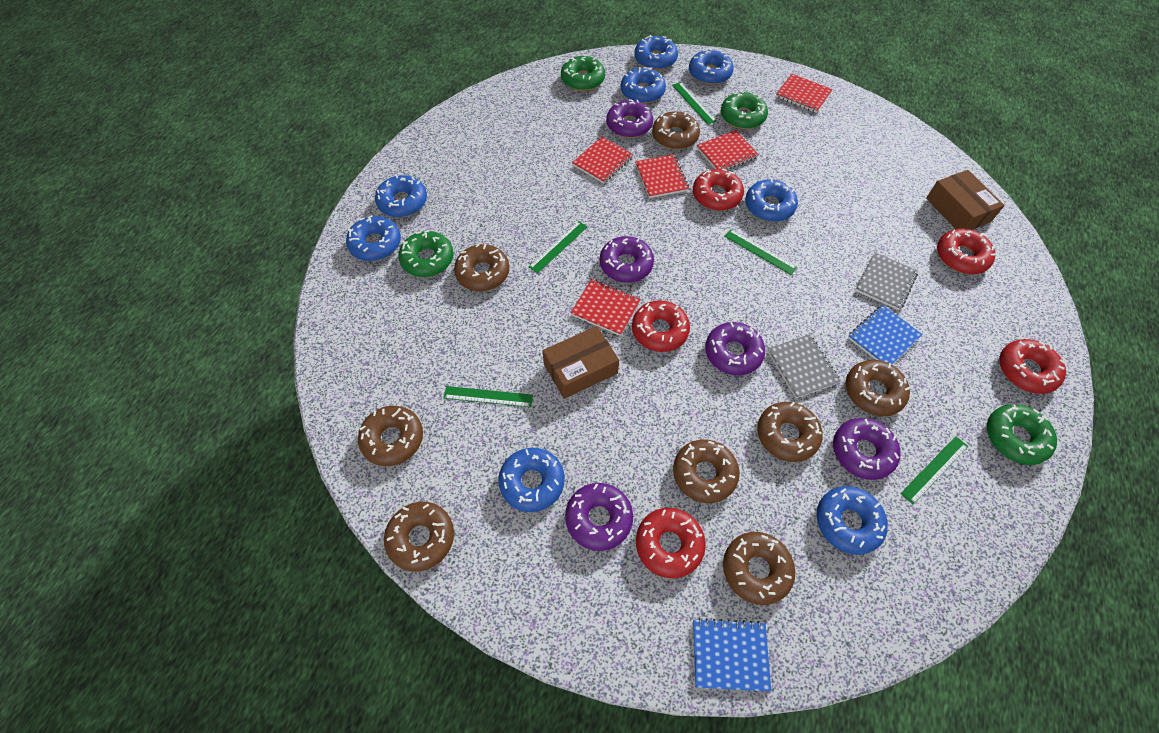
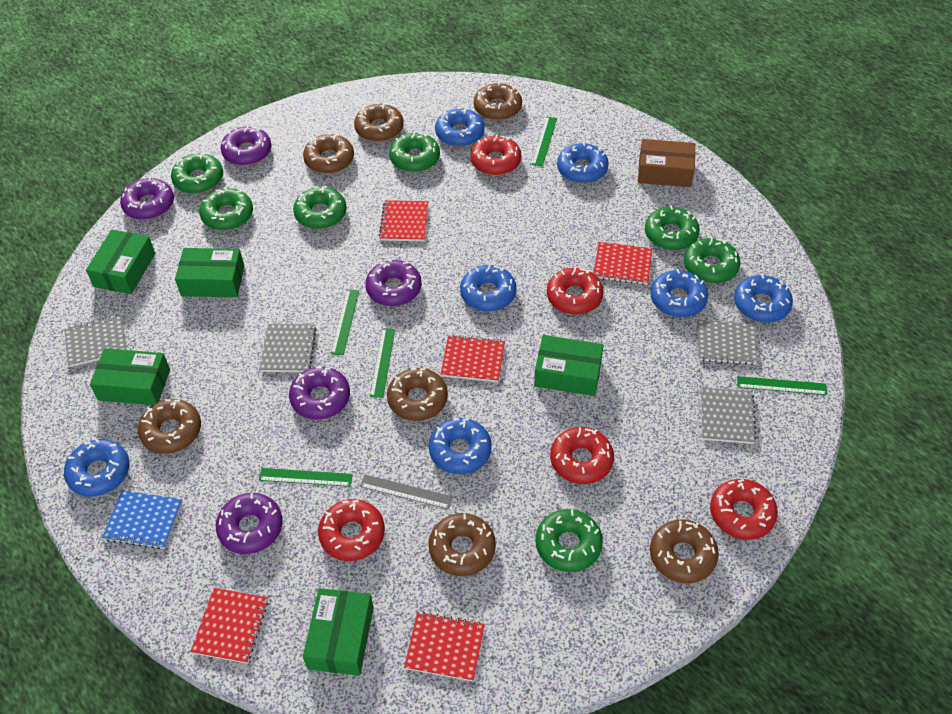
blue donut: 8 -> 7
blue notebook: 2 -> 1
brown box: 2 -> 1
brown donut: 8 -> 7
green box: 0 -> 5
green donut: 4 -> 7
grey notebook: 2 -> 4
grey ruler: 0 -> 1

